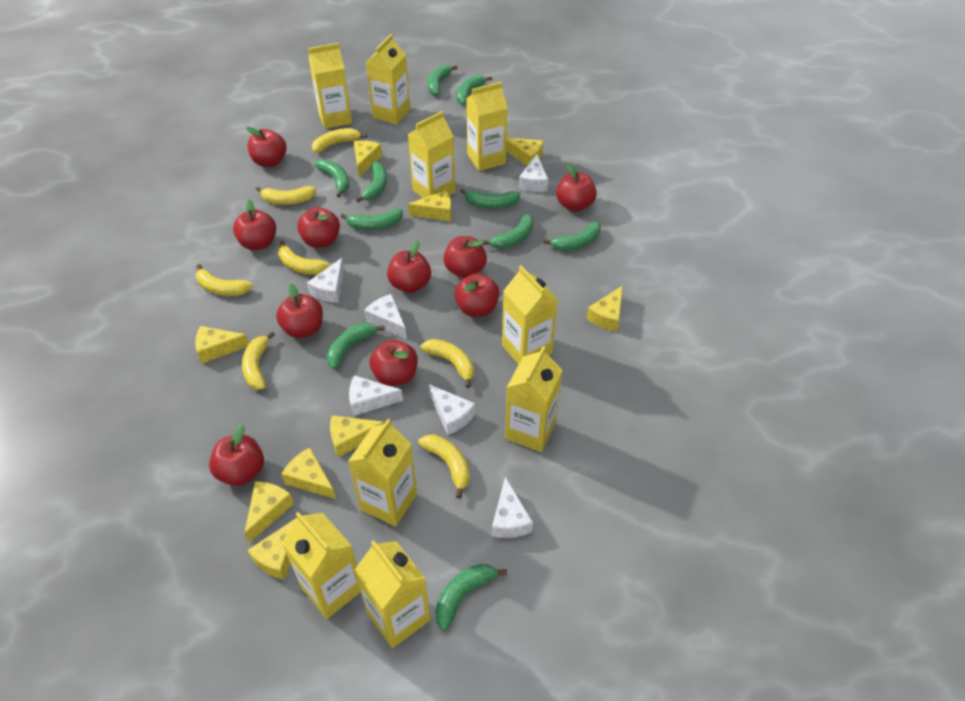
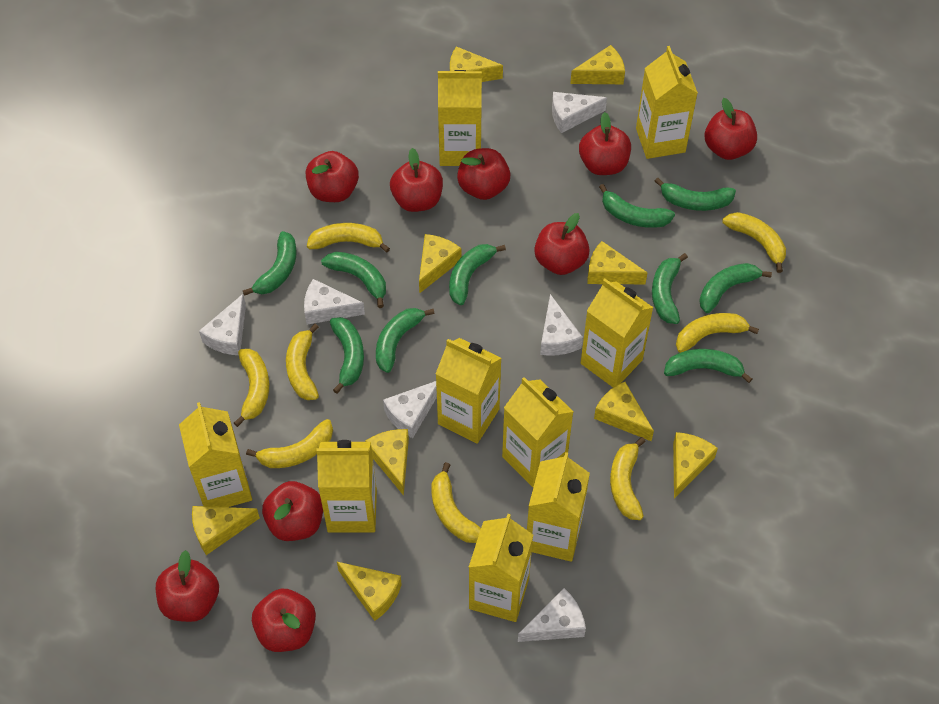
red apple: 10 -> 9
yellow banana: 7 -> 8

